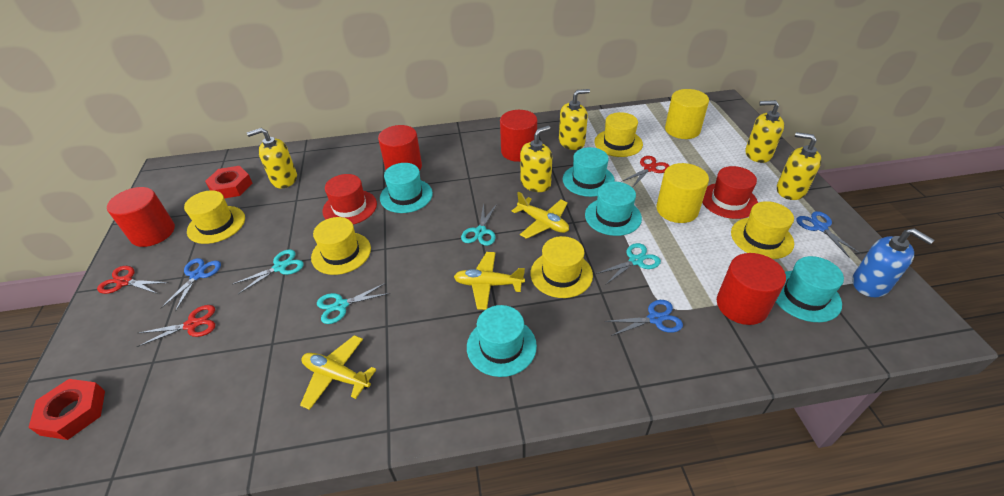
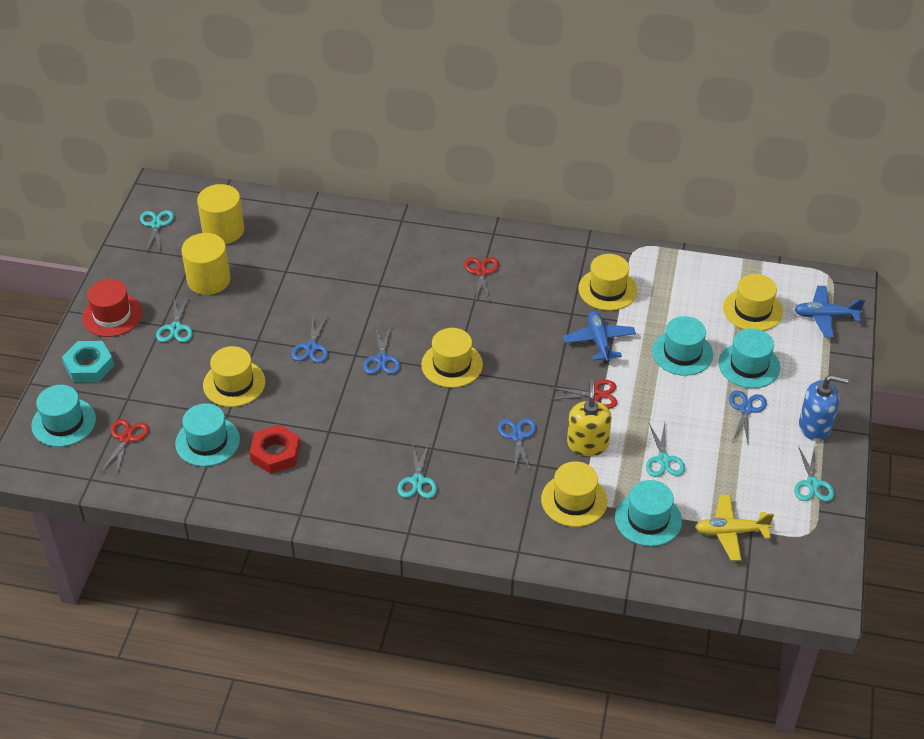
blue plane: 0 -> 2
blue scissors: 3 -> 4
red cylinder: 4 -> 0
red hat: 2 -> 1
red nut: 2 -> 1
turquoise nut: 0 -> 1
turquoise scissors: 4 -> 5
yellow plane: 3 -> 1
yellow soap dispenser: 5 -> 1

